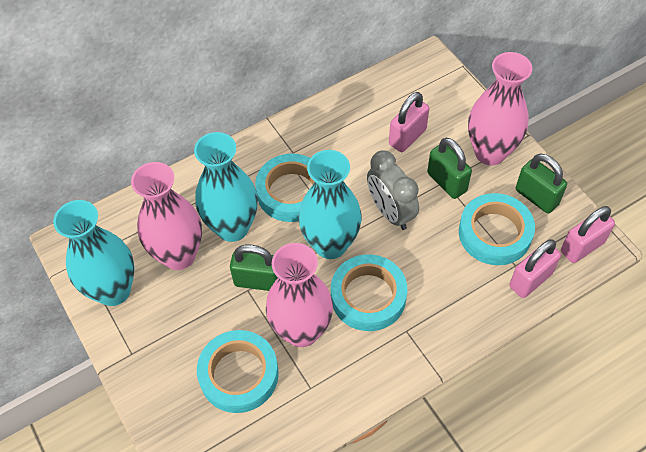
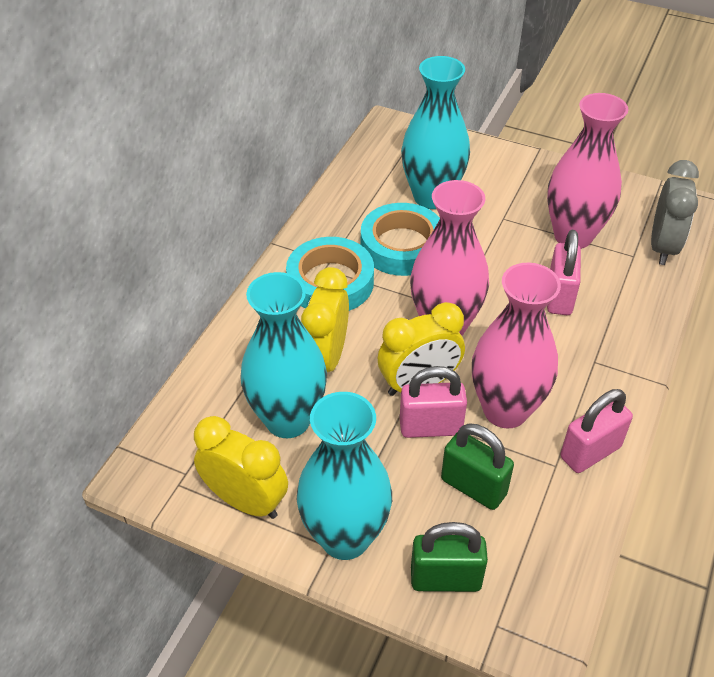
green padlock: 3 -> 2
turquoise tape: 4 -> 2
yellow clock: 0 -> 3

